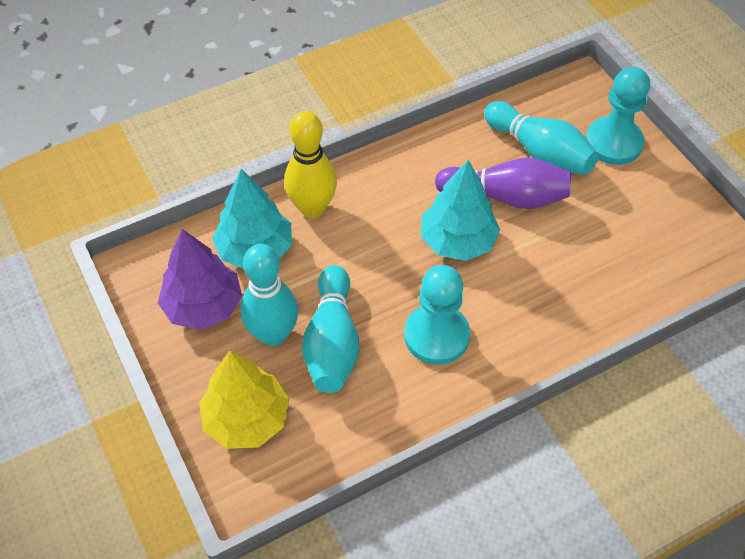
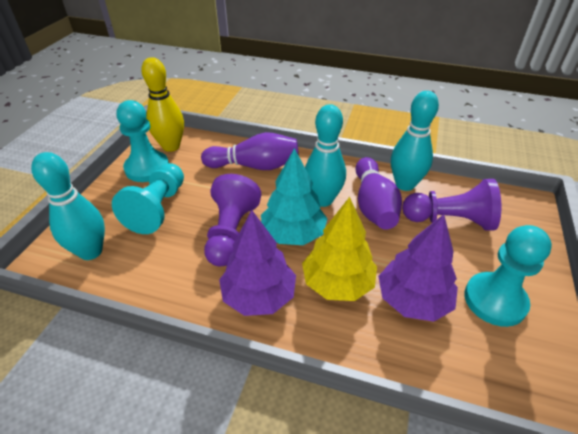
purple bowling pin: 1 -> 2
purple pawn: 0 -> 2
purple tree: 1 -> 2
turquoise pawn: 2 -> 3
turquoise tree: 2 -> 1

